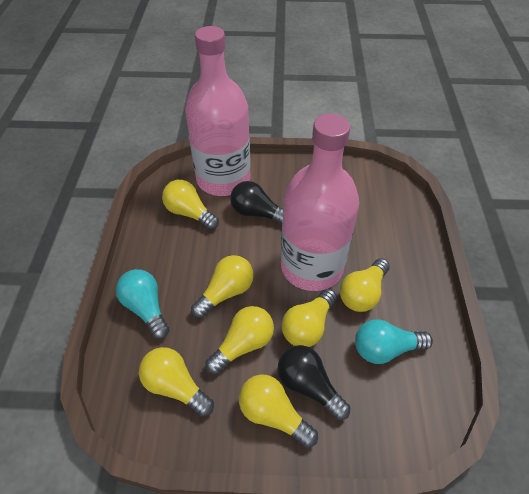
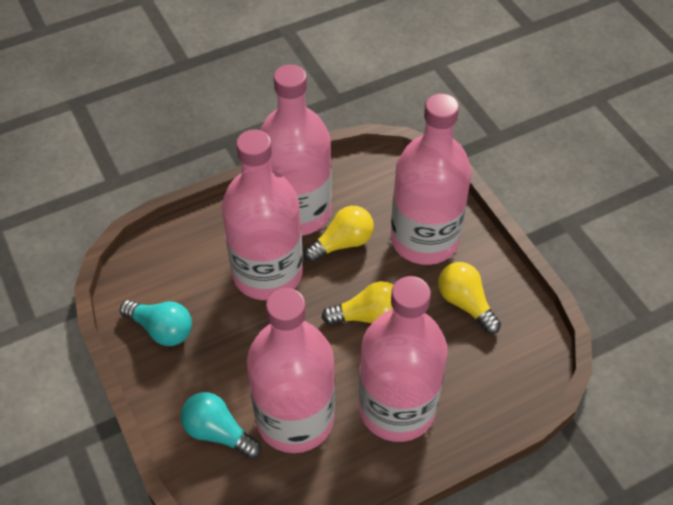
black light bulb: 2 -> 0
pink bottle: 2 -> 5
yellow light bulb: 7 -> 3

